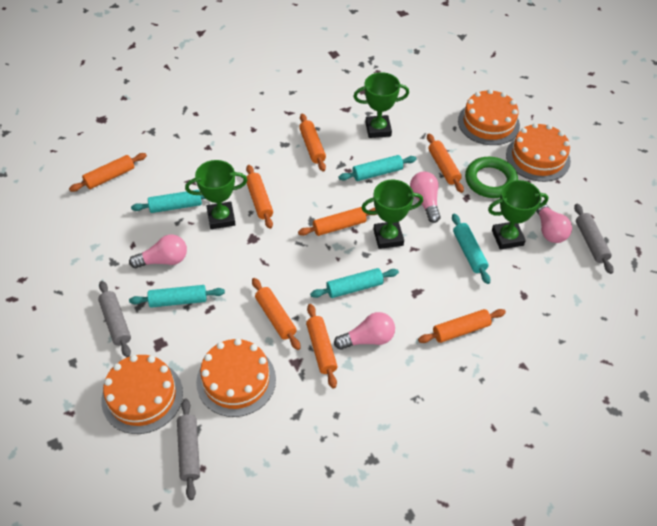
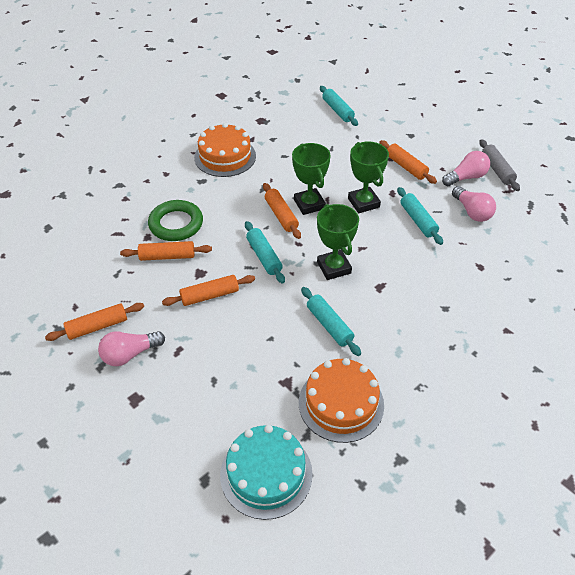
green trophy: 4 -> 3
grey rolling pin: 3 -> 1
orange cake: 4 -> 2
orange rolling pin: 8 -> 5
pink light bulb: 4 -> 3
turquoise cake: 0 -> 1
turquoise rolling pin: 5 -> 4

